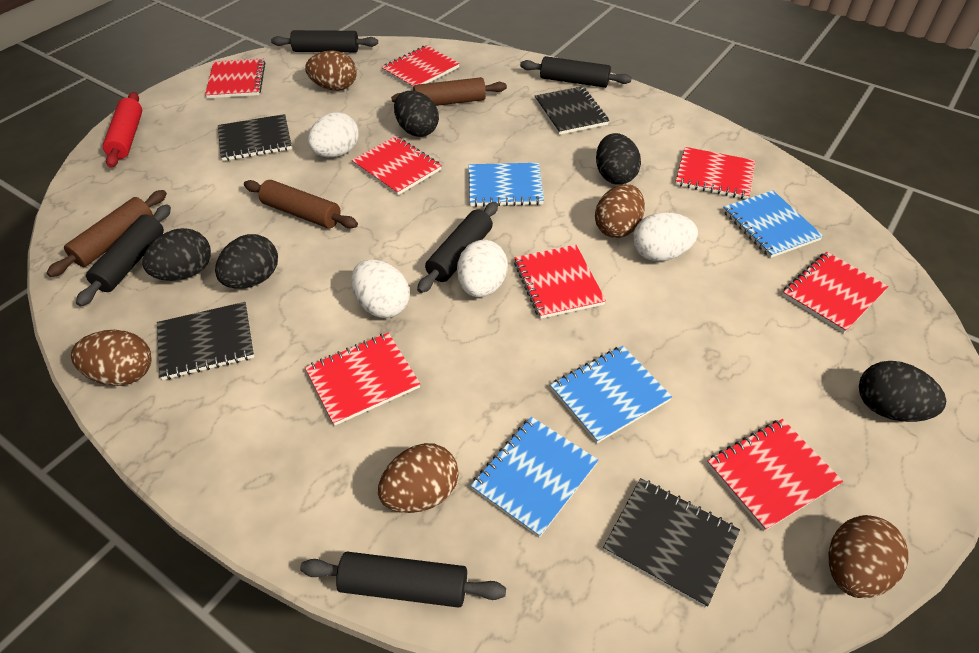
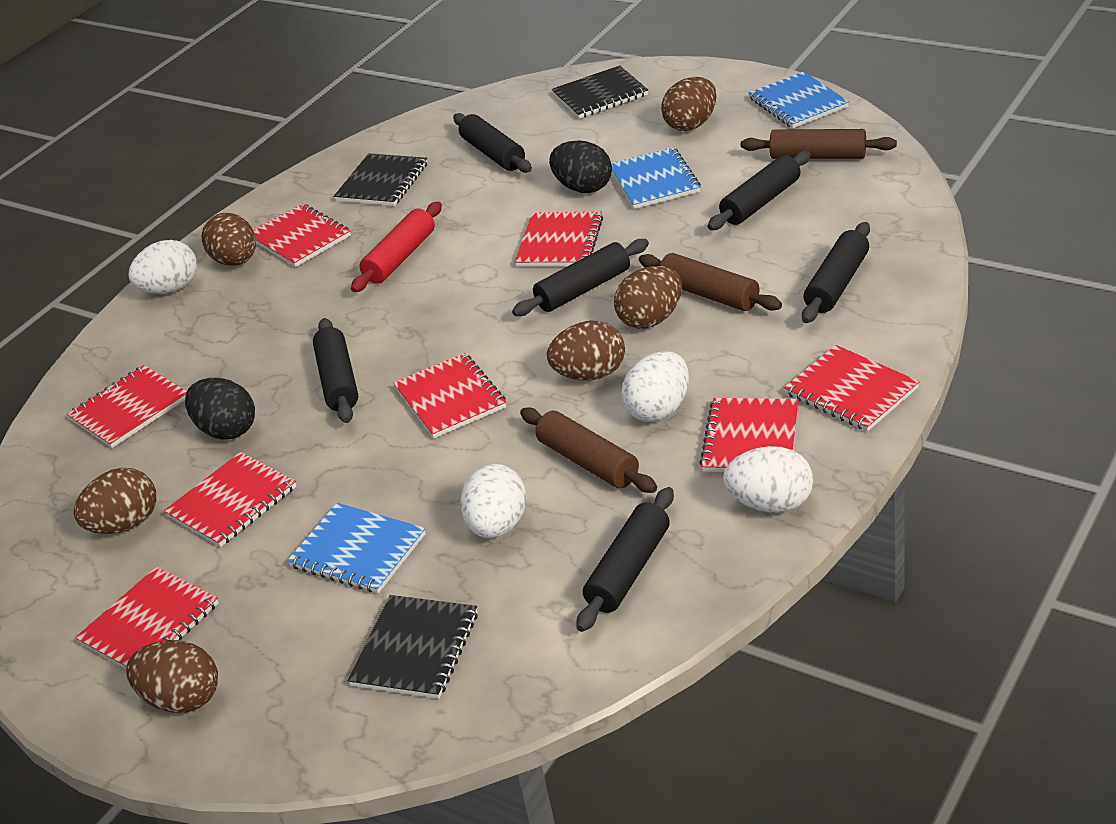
black egg: 5 -> 2
black notebook: 4 -> 3
black rolling pin: 5 -> 6
blue notebook: 4 -> 3
brown egg: 5 -> 6

